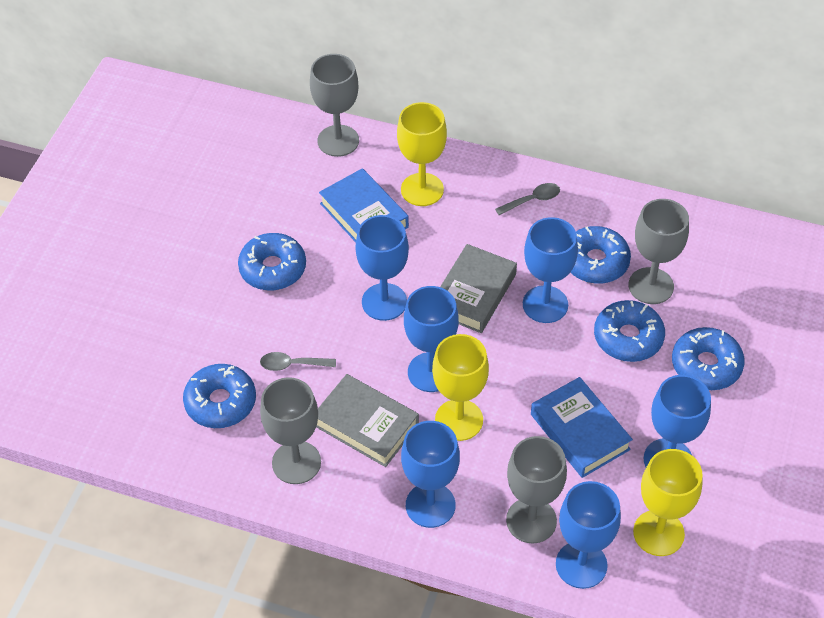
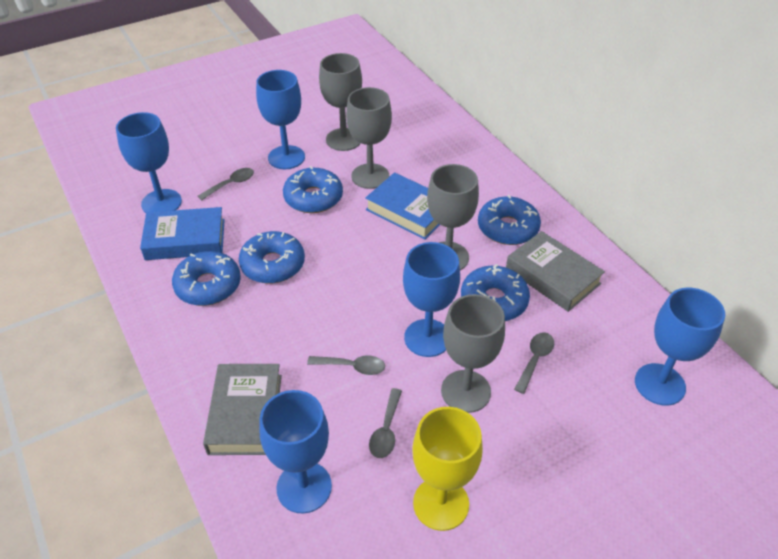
blue goblet: 6 -> 5
grey spoon: 2 -> 4
yellow goblet: 3 -> 1

